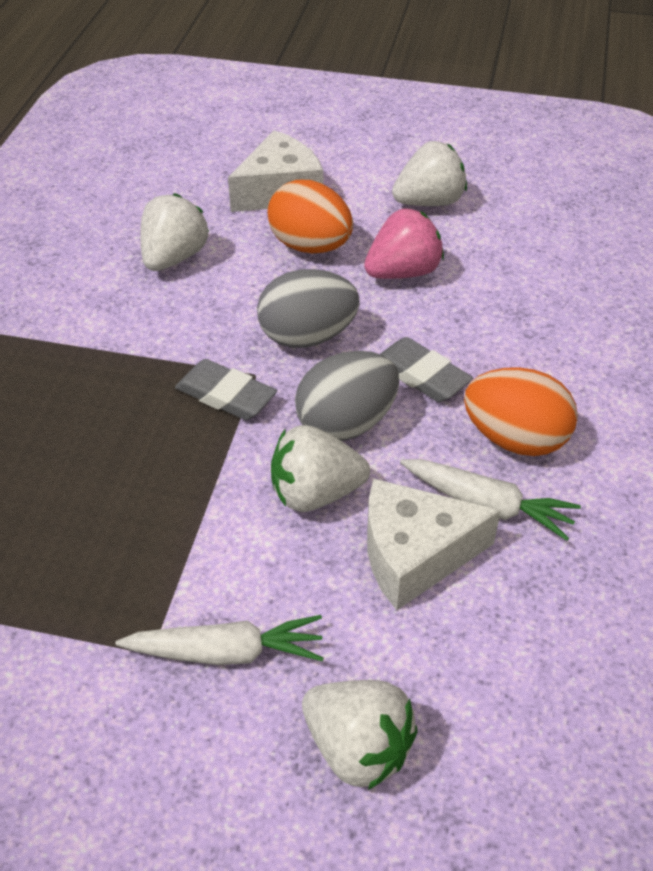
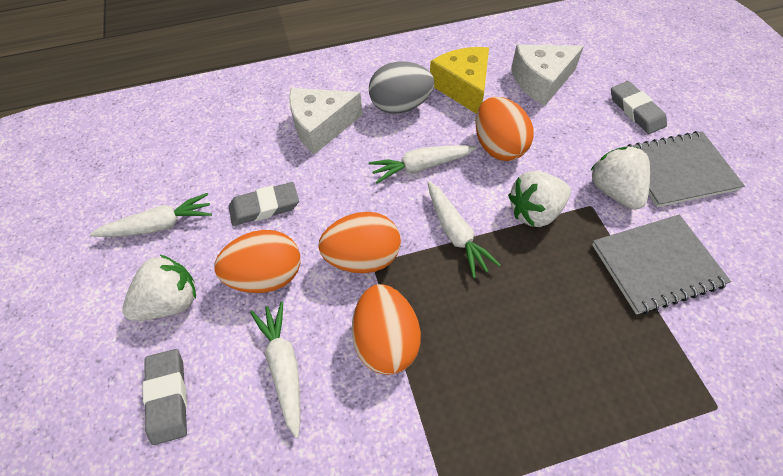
grey egg: 2 -> 1
grey eraser: 2 -> 3
grey notebook: 0 -> 2
orange egg: 2 -> 4
pink strawberry: 1 -> 0
white carrot: 2 -> 4
white strawberry: 4 -> 3
yellow cheese: 0 -> 1

